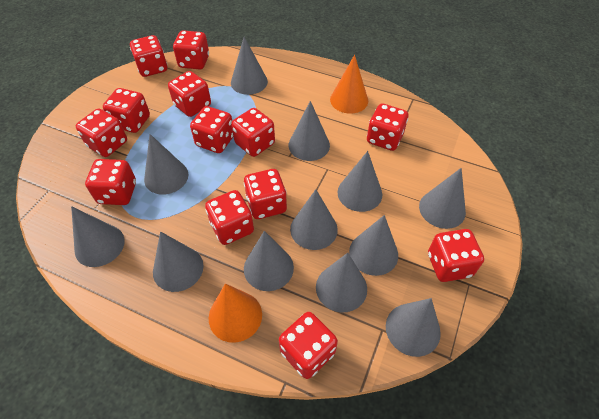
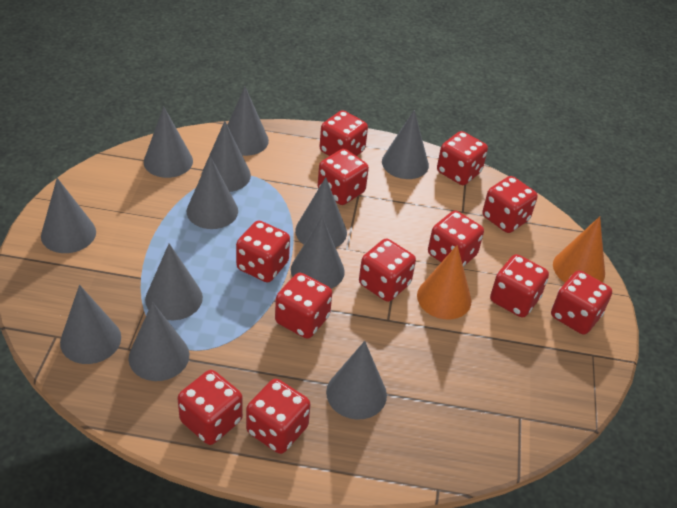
red dice: 13 -> 12

